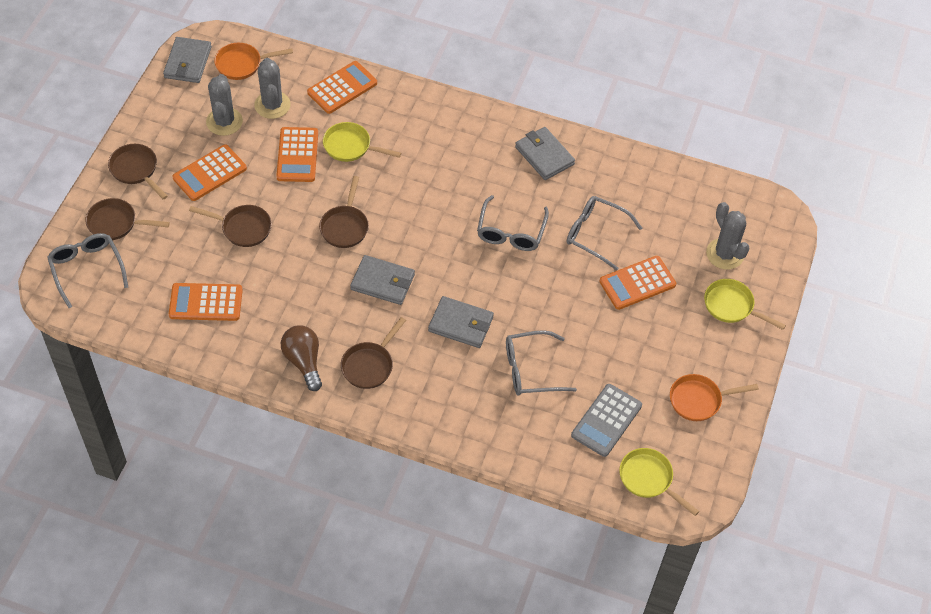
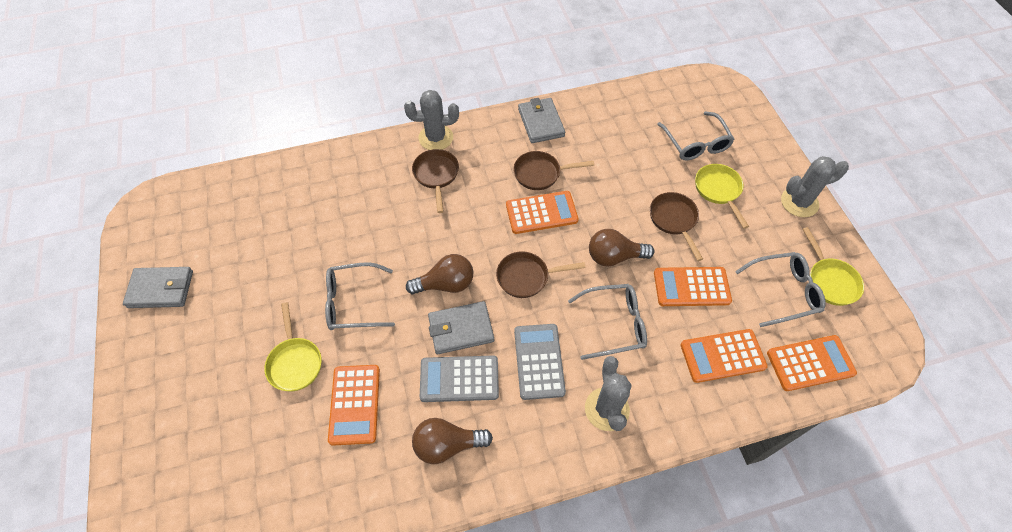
brown light bulb: 1 -> 3
brown pan: 5 -> 4
grey calculator: 1 -> 2
grey wallet: 4 -> 3
orange pan: 2 -> 0

